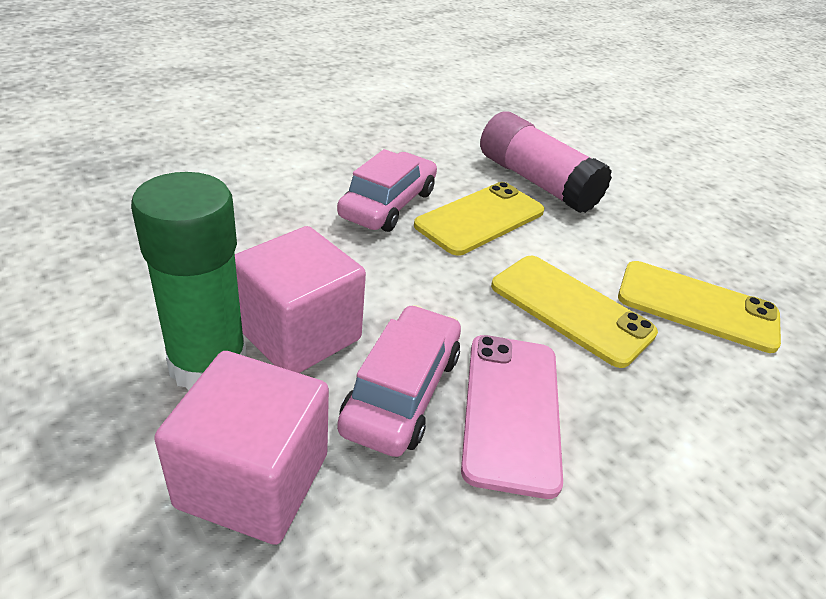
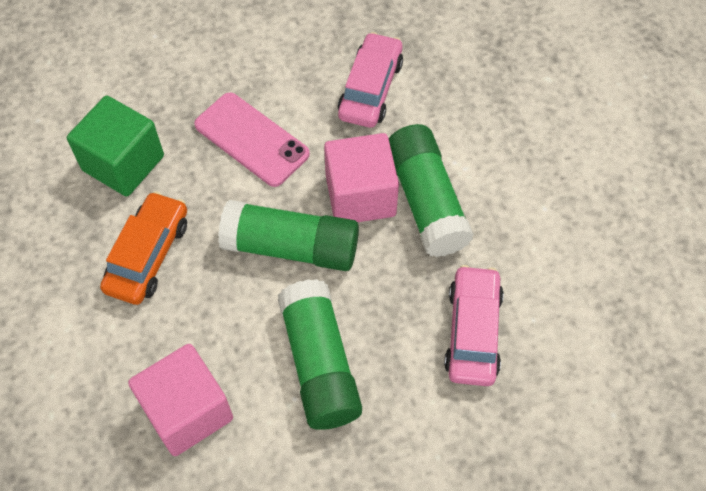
green cube: 0 -> 1
green glue stick: 1 -> 3
orange car: 0 -> 1
pink glue stick: 1 -> 0
yellow phone: 3 -> 0

